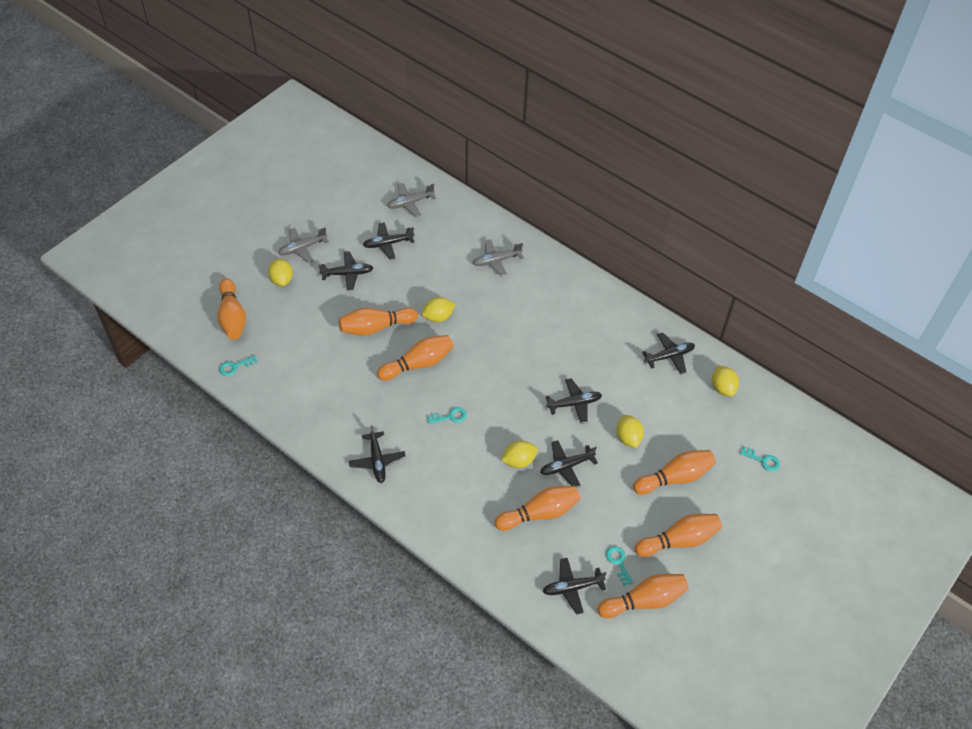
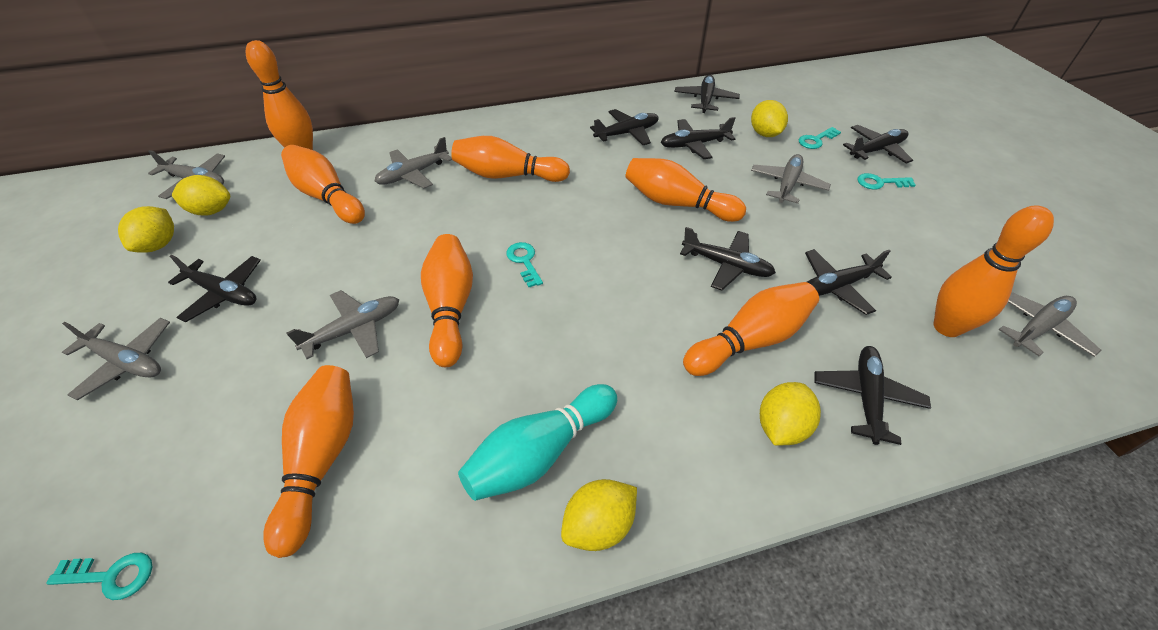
black plane: 7 -> 8
grey plane: 3 -> 6
orange bowling pin: 7 -> 8
turquoise bowling pin: 0 -> 1

